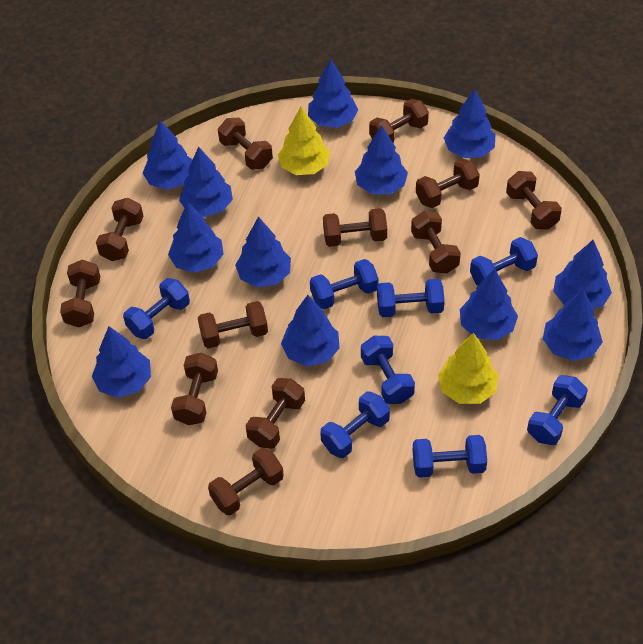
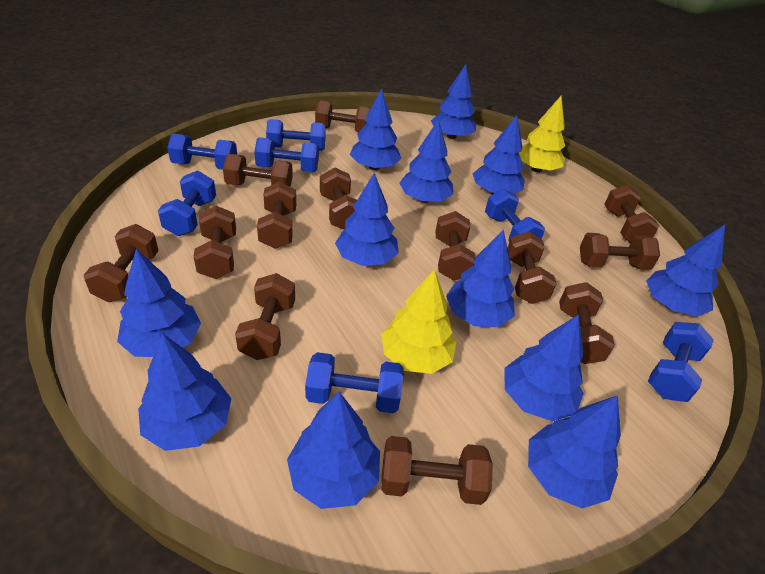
blue dumbbell: 8 -> 7
brown dumbbell: 12 -> 13

